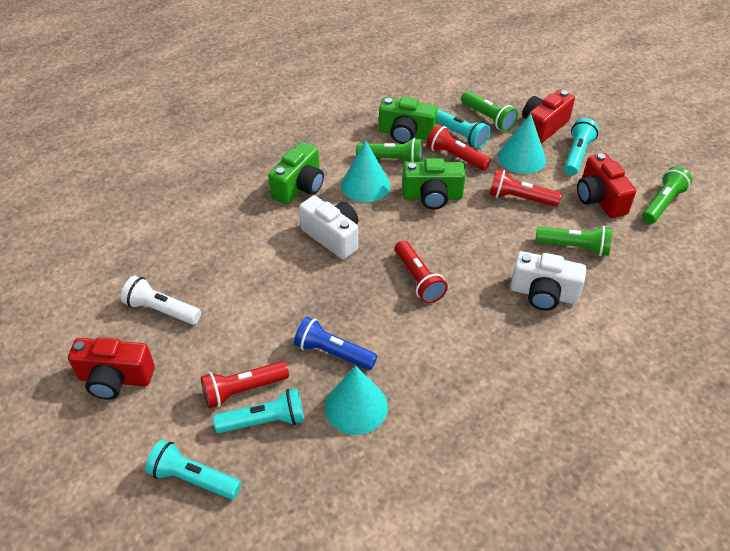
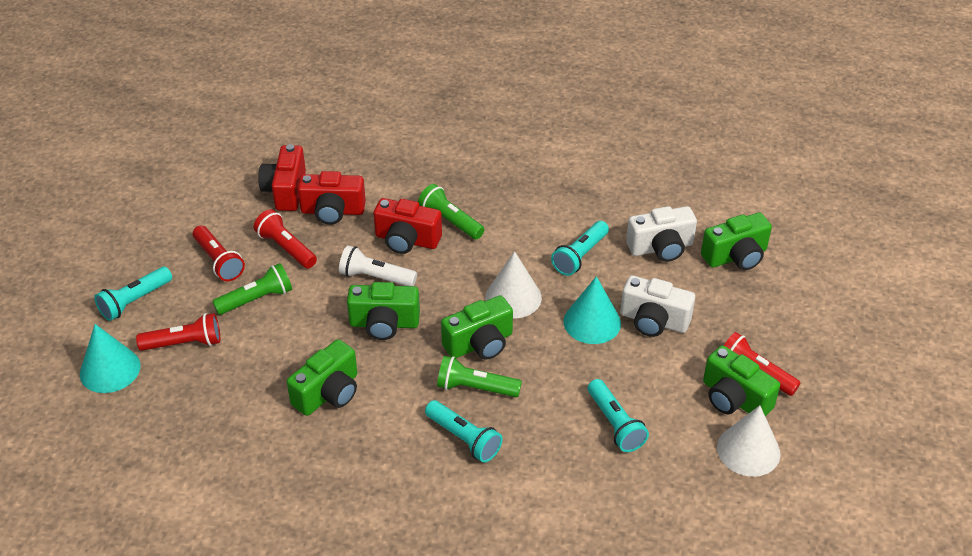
blue flashlight: 1 -> 0
green camera: 3 -> 5
green flashlight: 4 -> 3
turquoise cone: 3 -> 2
white cone: 0 -> 2

